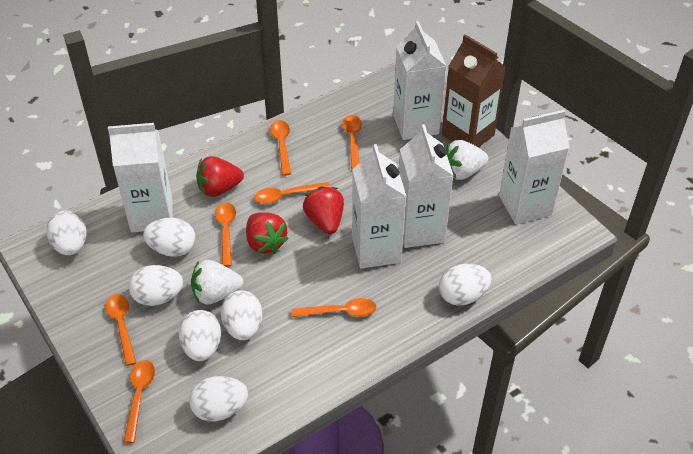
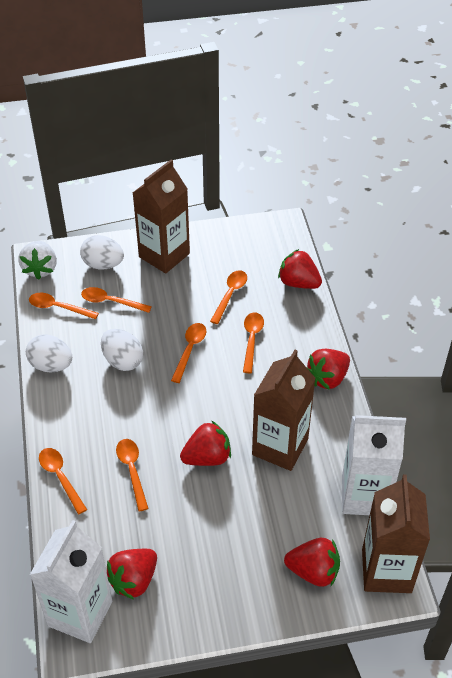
brown carton: 1 -> 3
red strawberry: 3 -> 5
white carton: 5 -> 2
white egg: 7 -> 3
white strawberry: 2 -> 1

